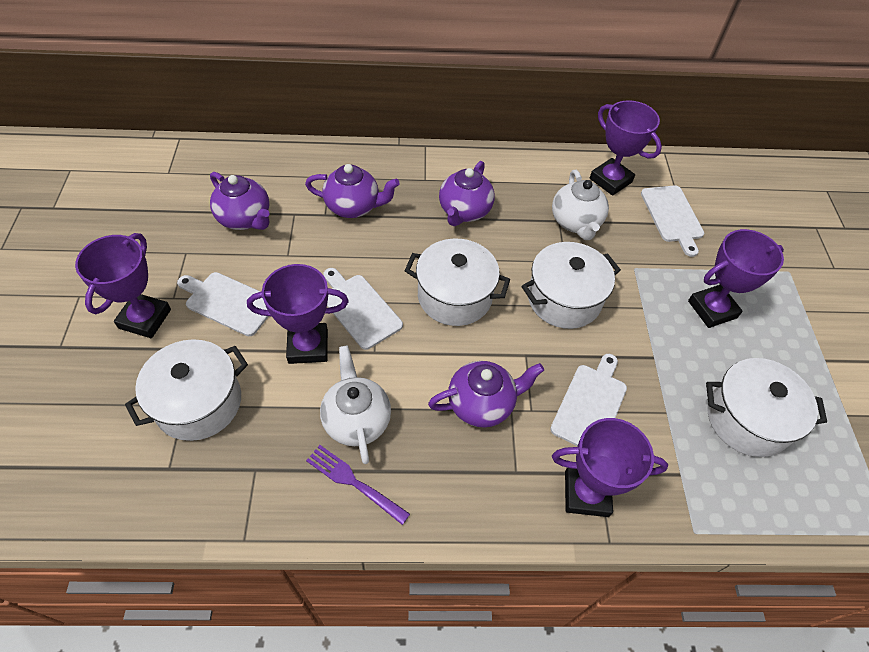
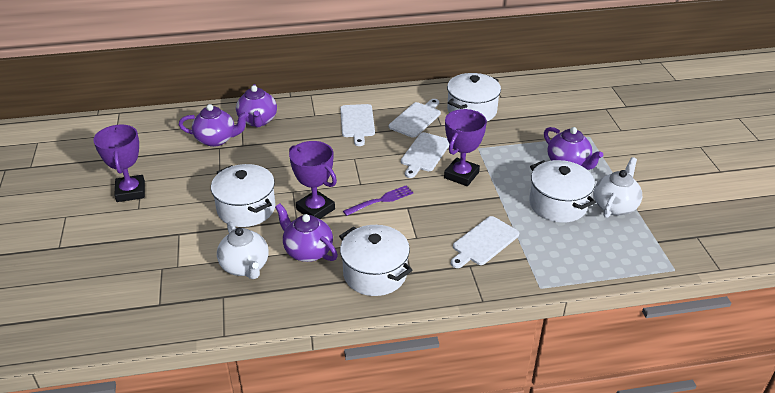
purple trophy: 5 -> 3

